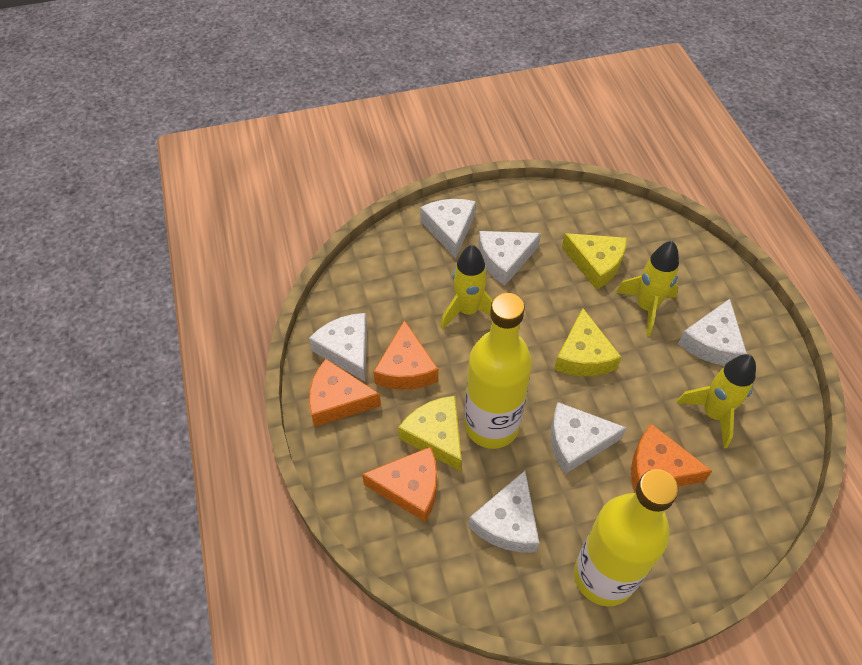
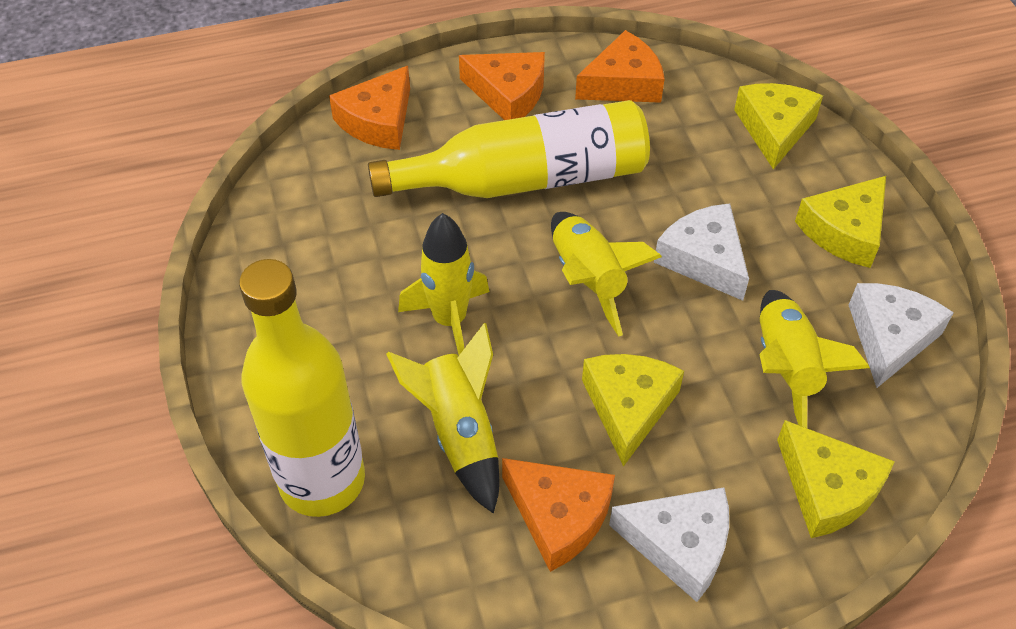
white cheese: 6 -> 3
yellow cheese: 3 -> 4
yellow rocket: 3 -> 4

